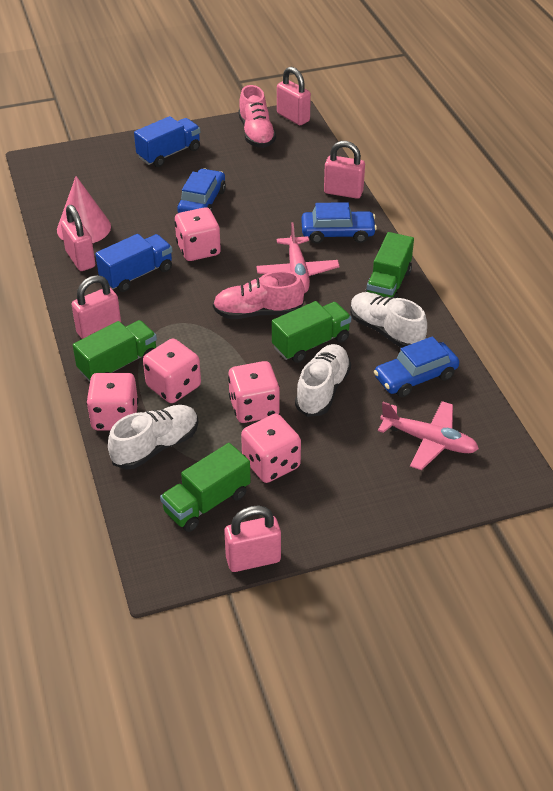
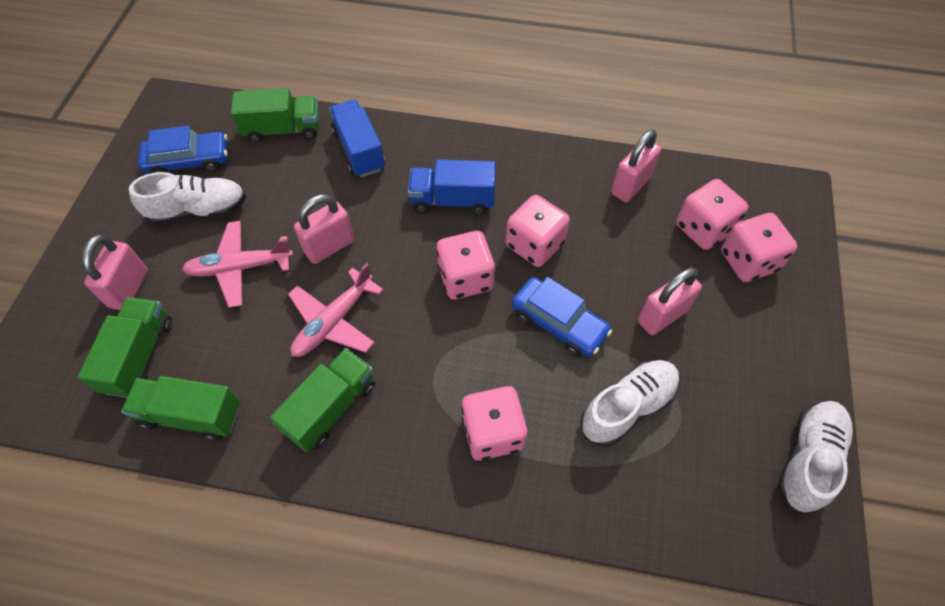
blue car: 3 -> 2
pink cone: 1 -> 0
pink padlock: 5 -> 4
pink shoe: 2 -> 0

